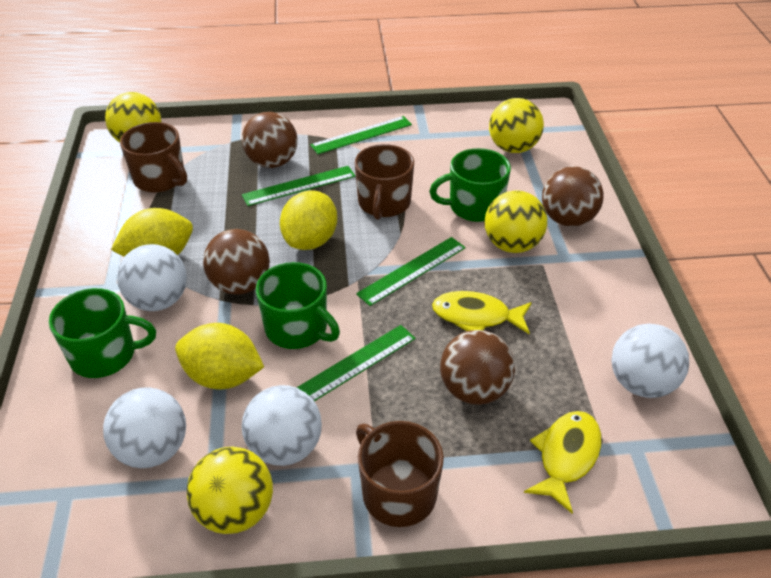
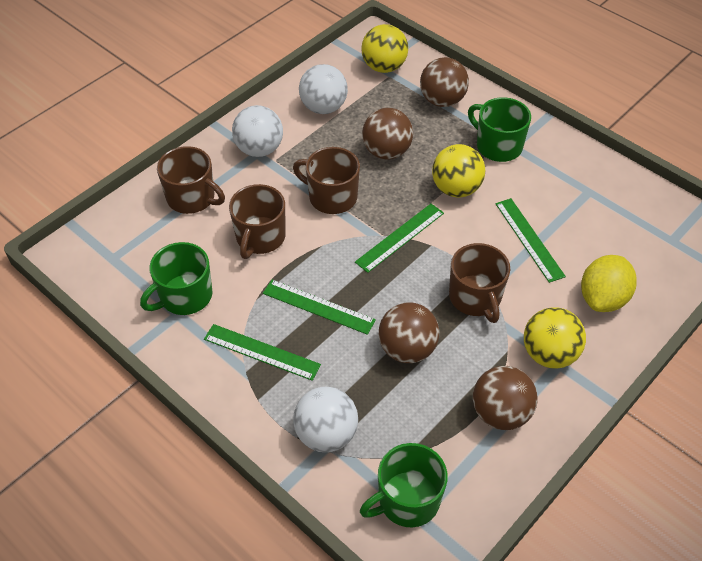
brown mug: 3 -> 4
white ball: 4 -> 3
yellow ball: 4 -> 3
yellow fish: 2 -> 0
yellow lemon: 3 -> 1

